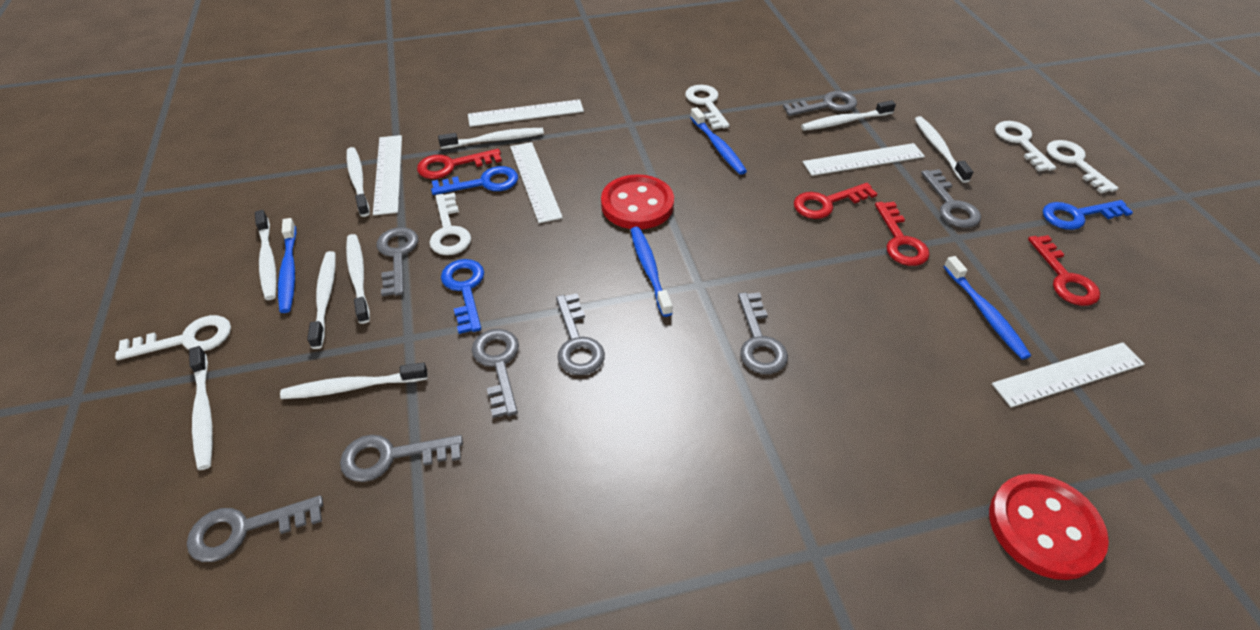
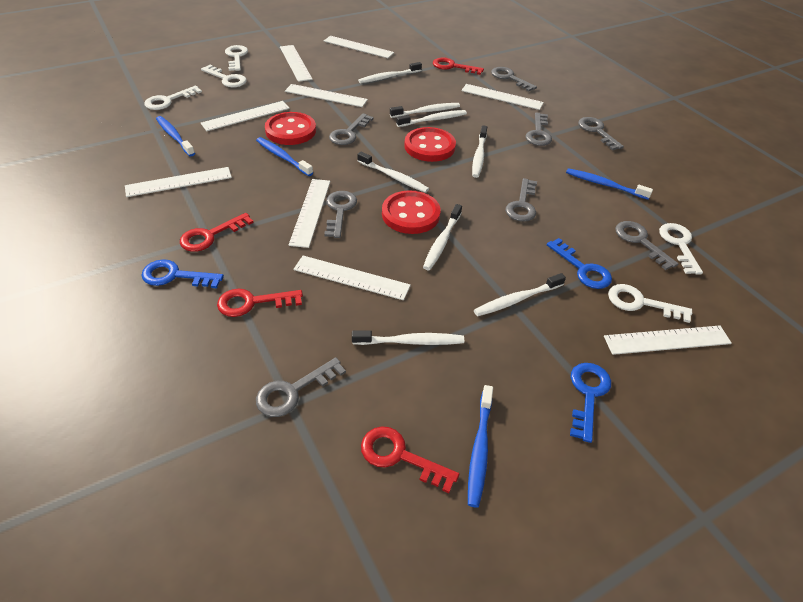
red button: 2 -> 3
white ruler: 5 -> 9
white toothbrush: 9 -> 8

